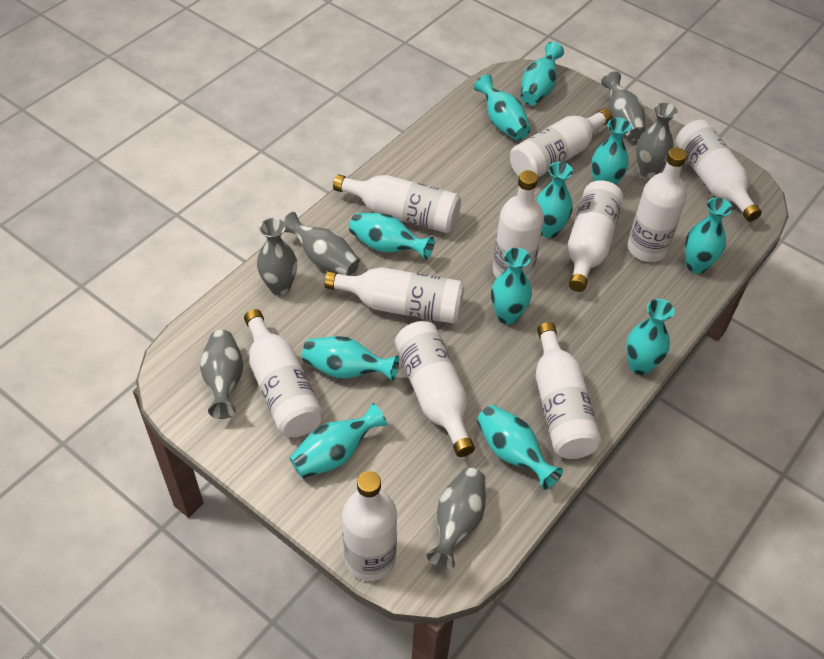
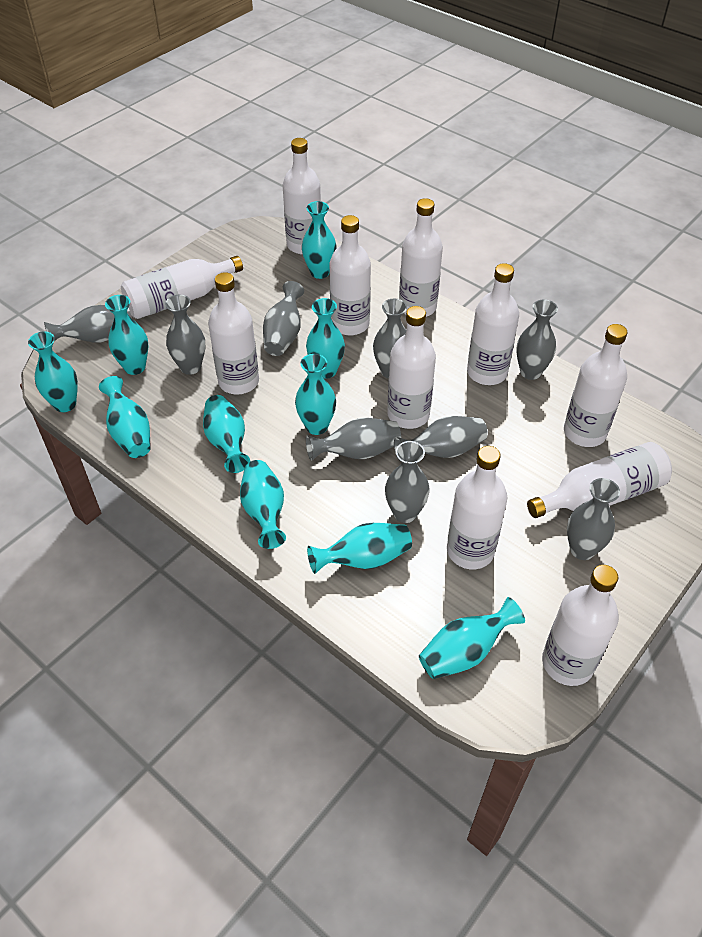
grey vase: 6 -> 9
turquoise vase: 11 -> 10

